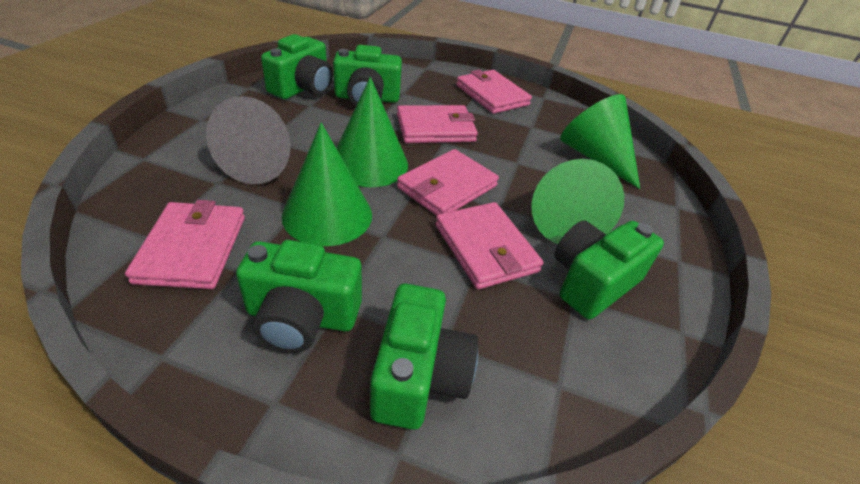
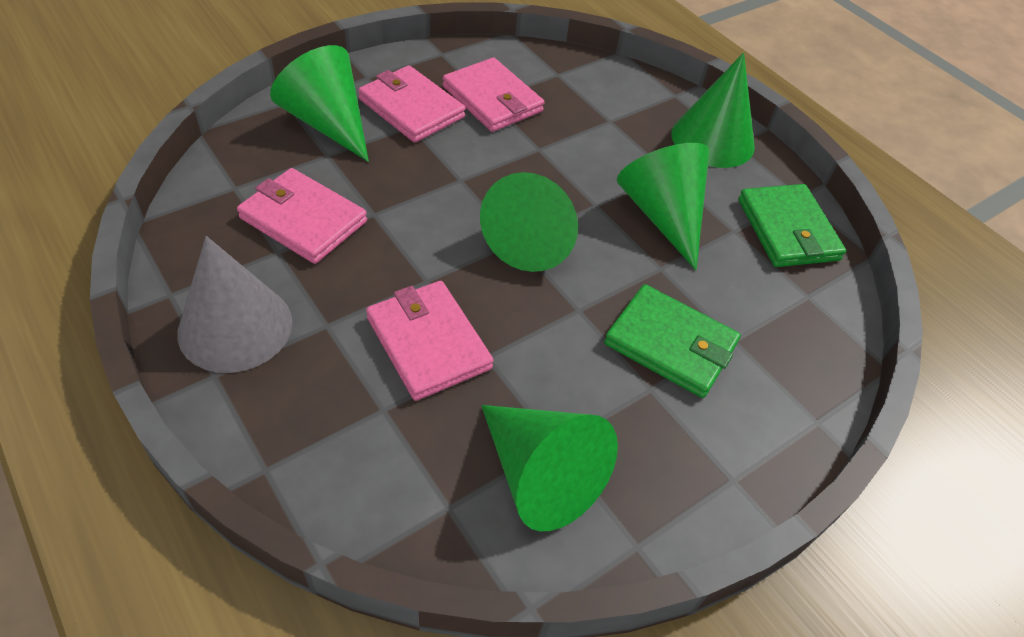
green camera: 5 -> 0
green cone: 4 -> 5
green wallet: 0 -> 2
pink wallet: 5 -> 4

